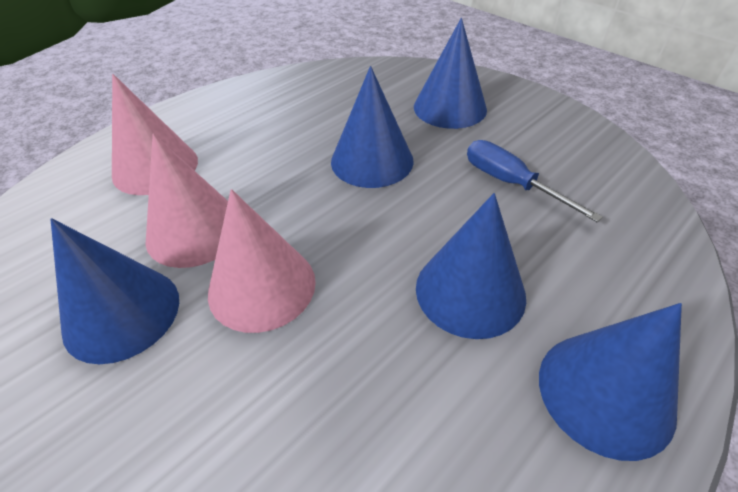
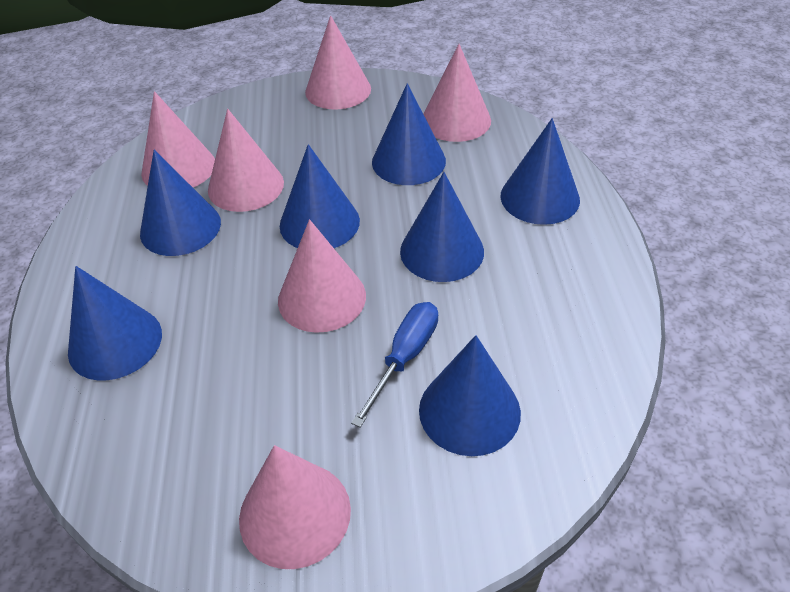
blue cone: 5 -> 7
pink cone: 3 -> 6

